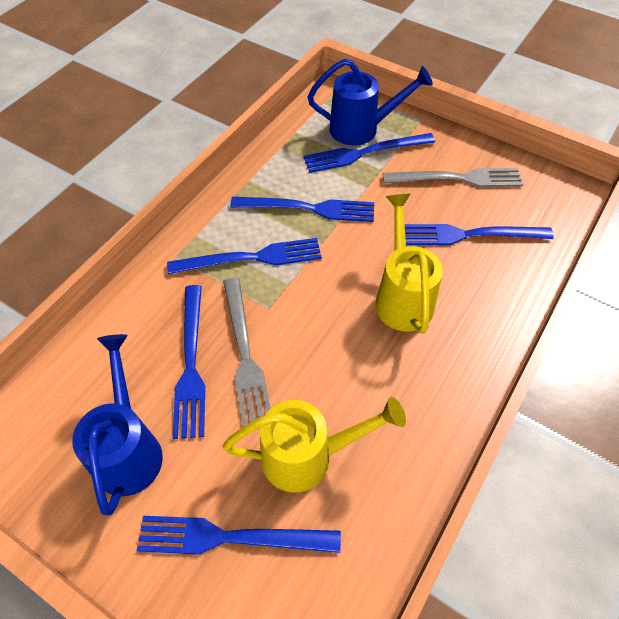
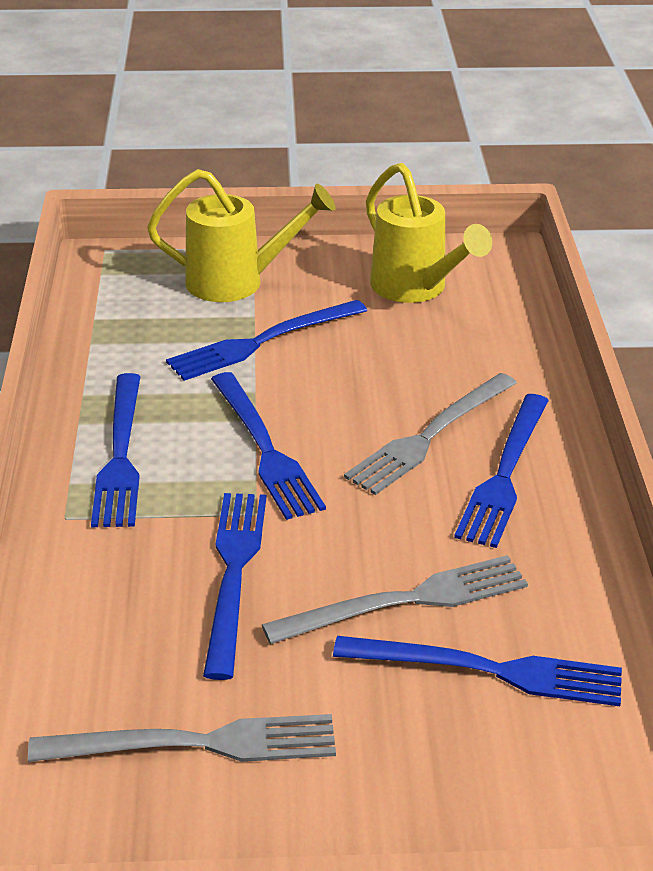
blue watering can: 2 -> 0
grey fork: 2 -> 3

